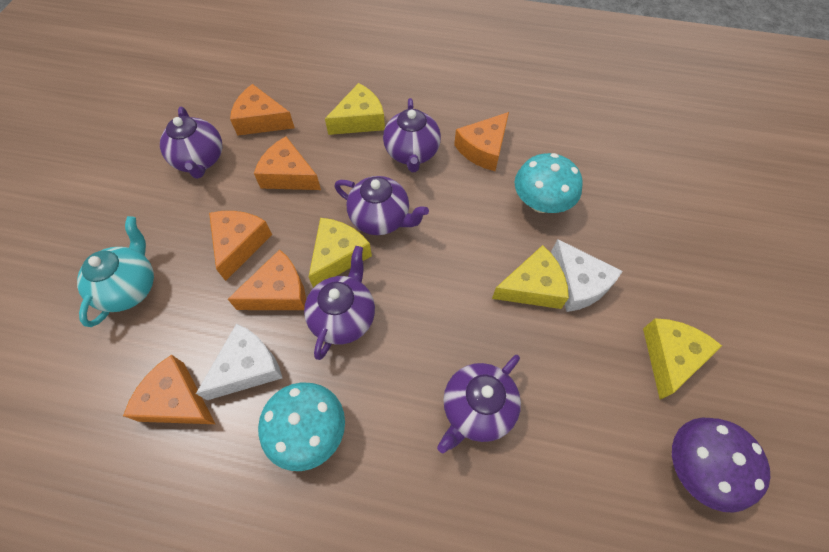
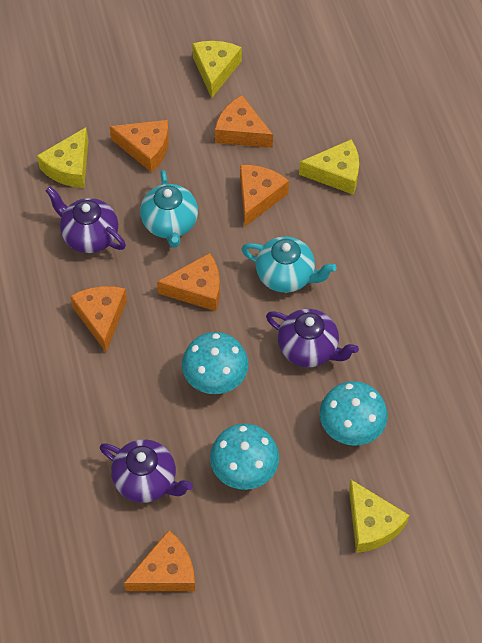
purple mushroom: 1 -> 0
purple teapot: 5 -> 3
turquoise mushroom: 2 -> 3
turquoise teapot: 1 -> 2
white cheese: 2 -> 0

